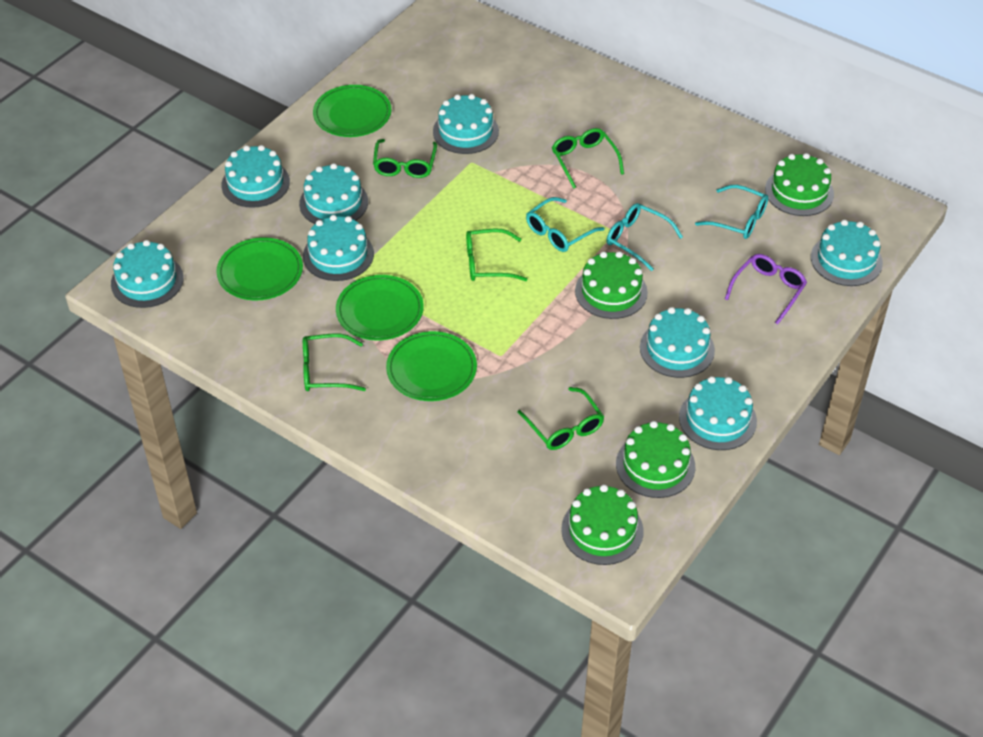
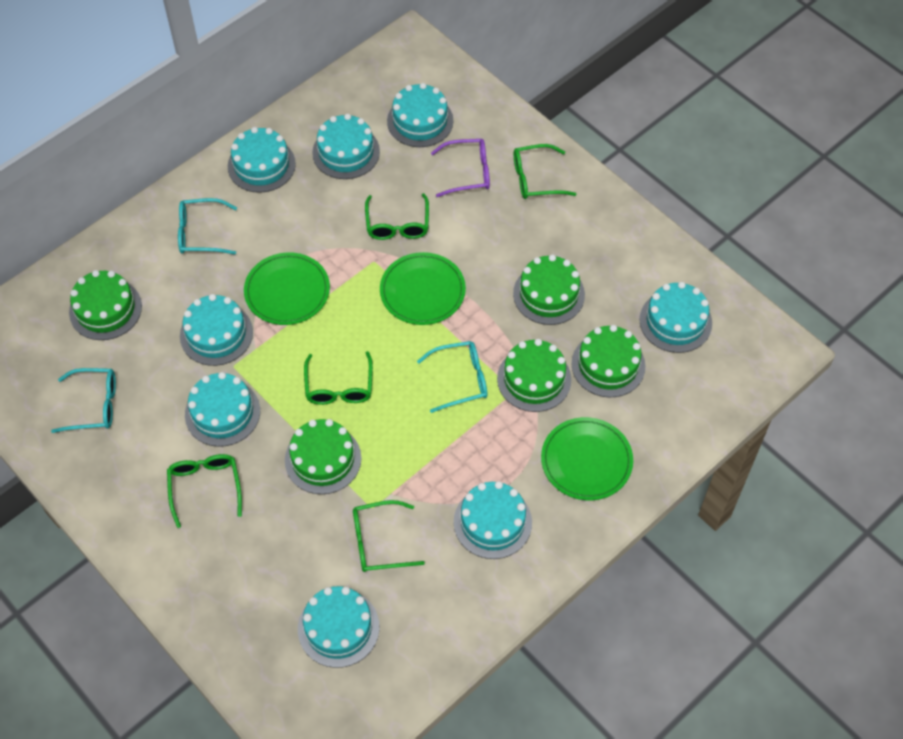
green cake: 4 -> 5
green plate: 4 -> 3

